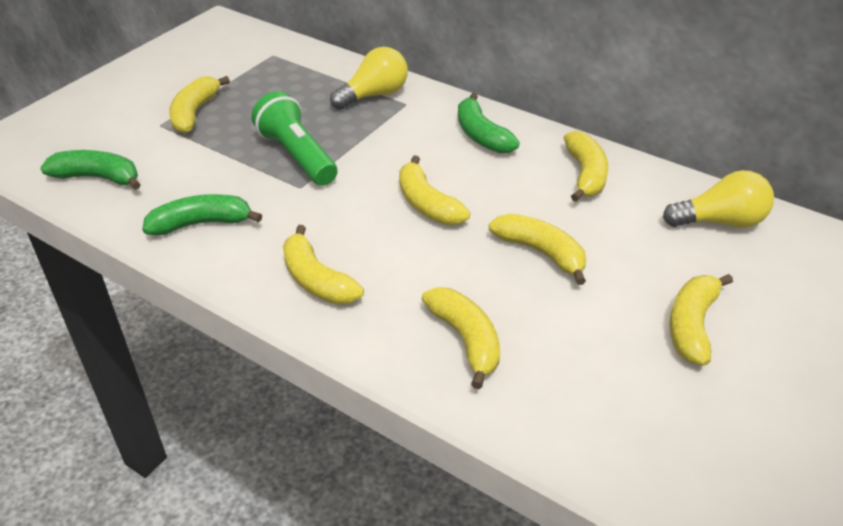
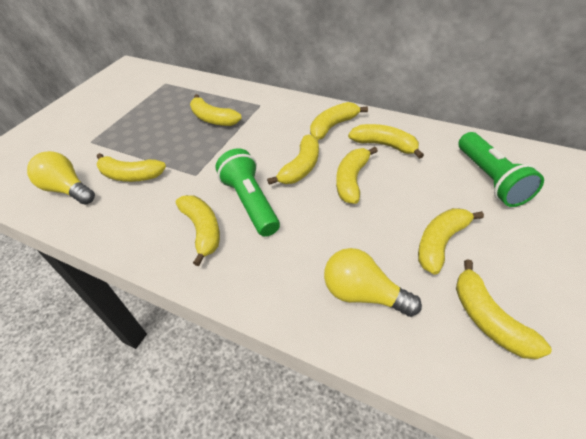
green banana: 3 -> 0
green flashlight: 1 -> 2
yellow banana: 7 -> 9

